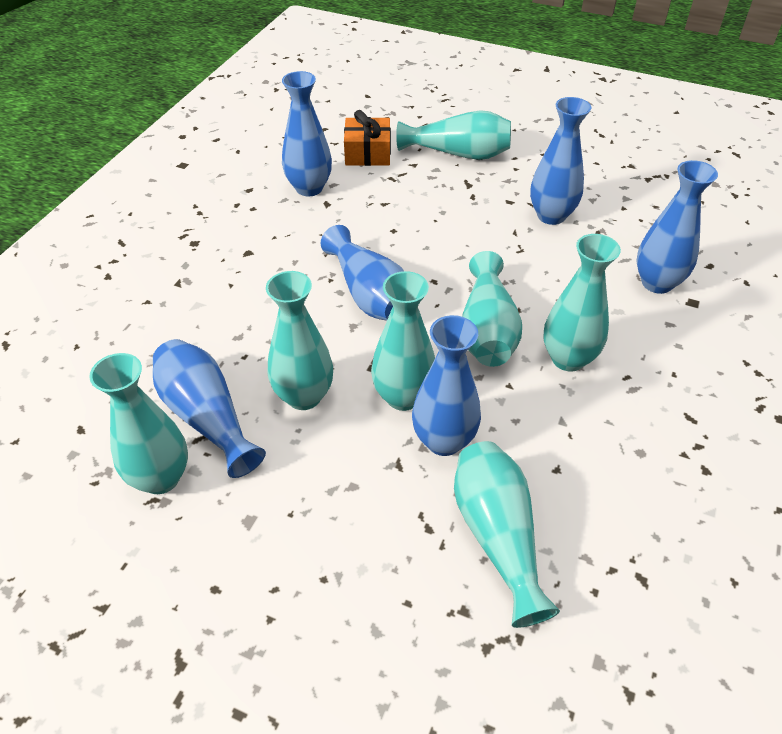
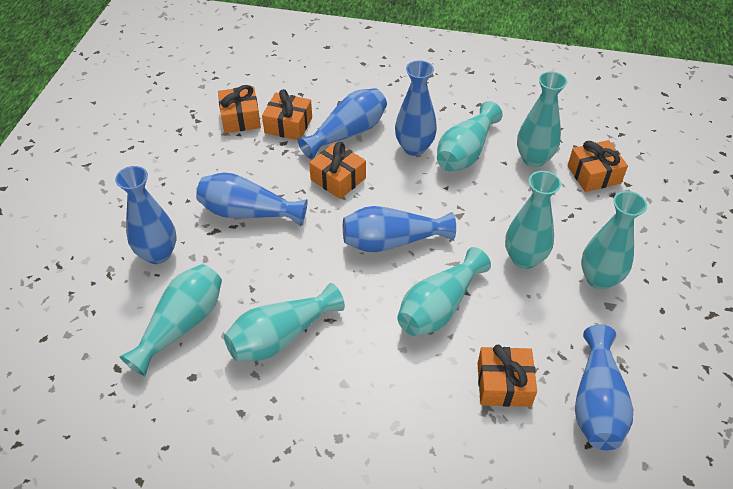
orange gift: 1 -> 5

